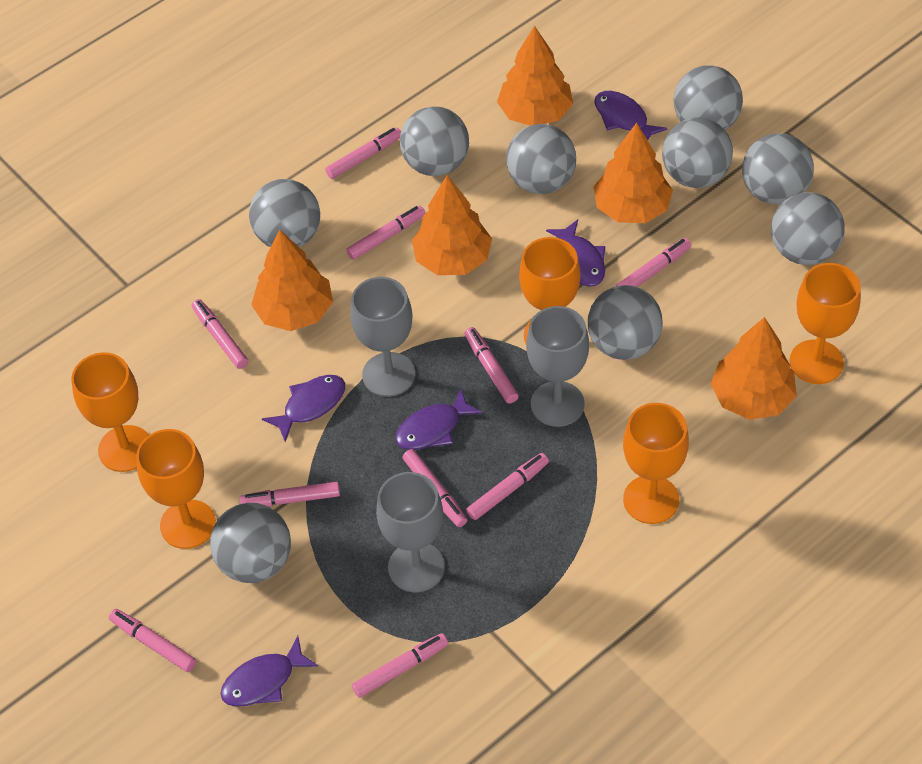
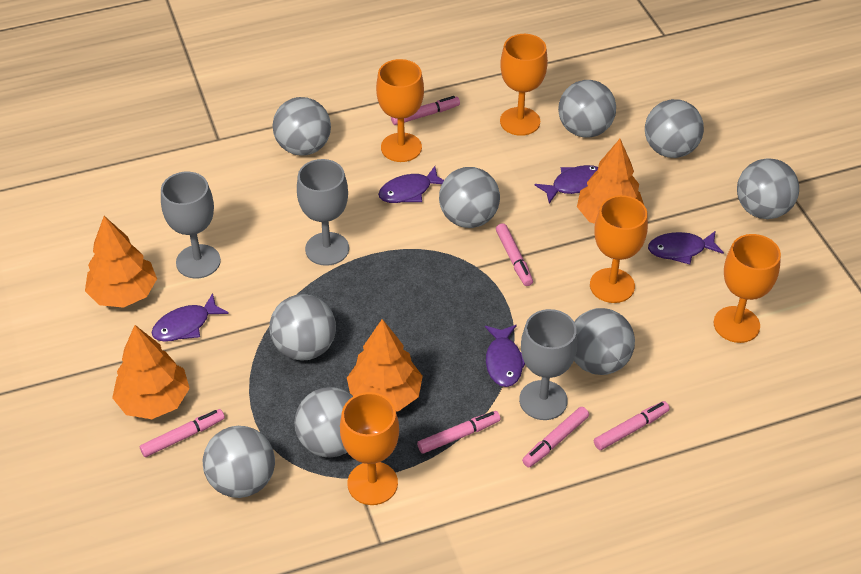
orange tree: 5 -> 4
pink marker: 10 -> 6

